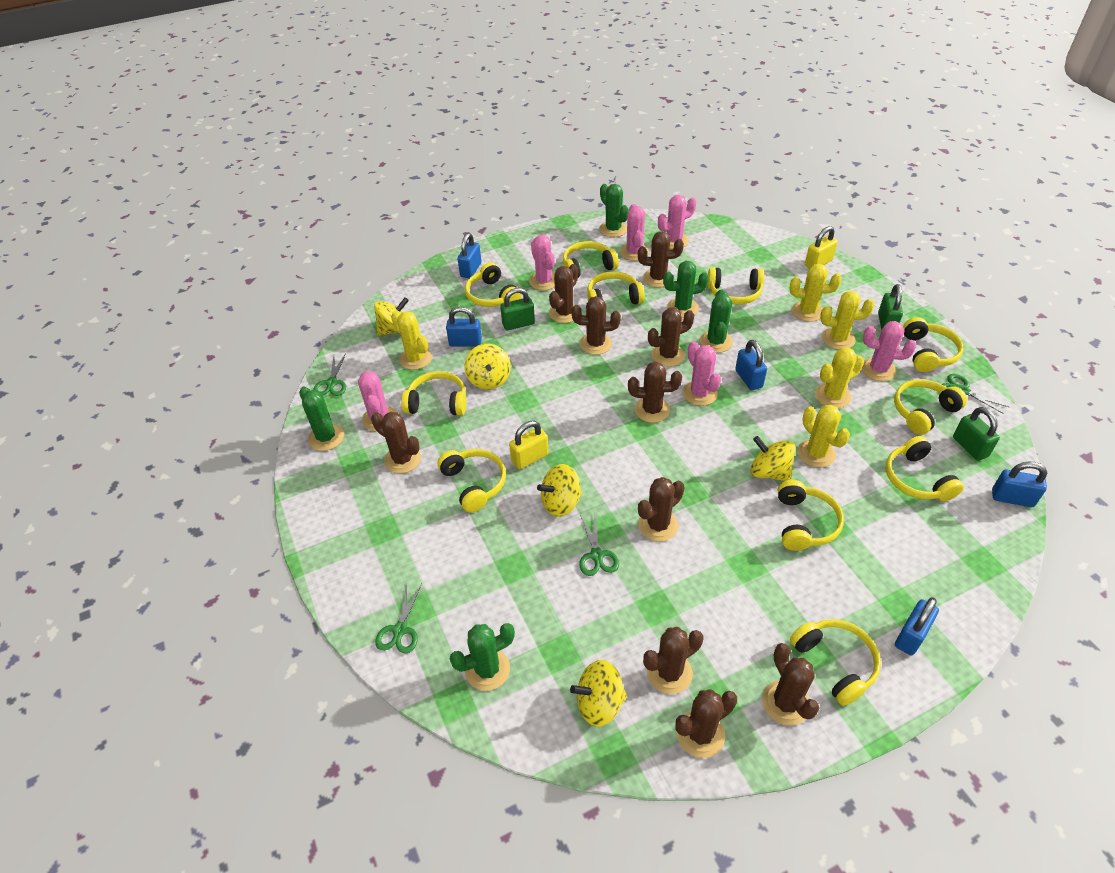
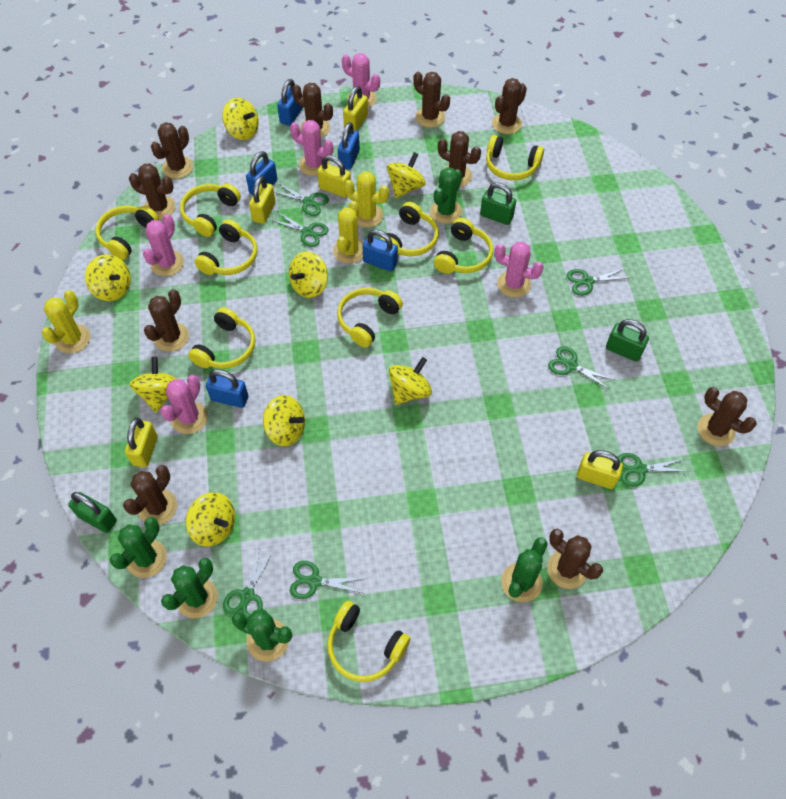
green scissors: 4 -> 7
pink cactus: 6 -> 5
yellow cactus: 5 -> 3
yellow headphones: 11 -> 9
yellow padlock: 2 -> 5
yellow spinning top: 5 -> 8

